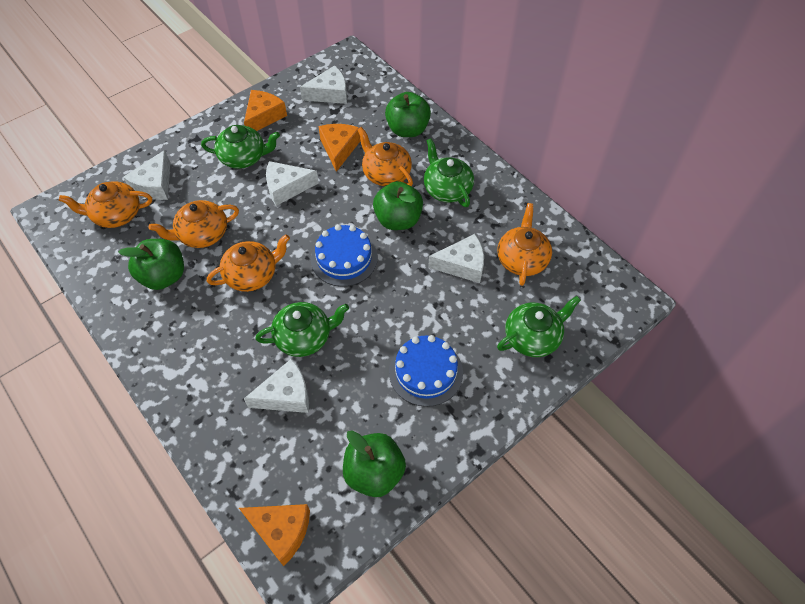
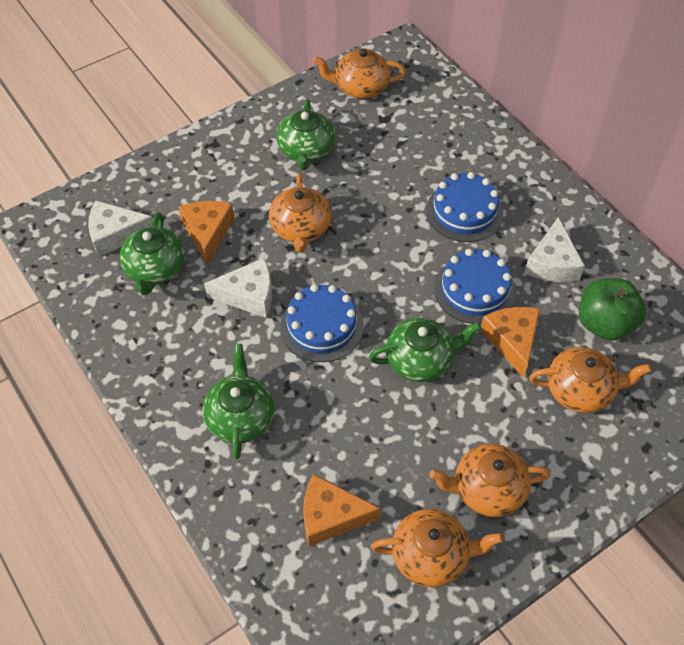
blue cake: 2 -> 3
green apple: 4 -> 1
white cheese: 5 -> 3

